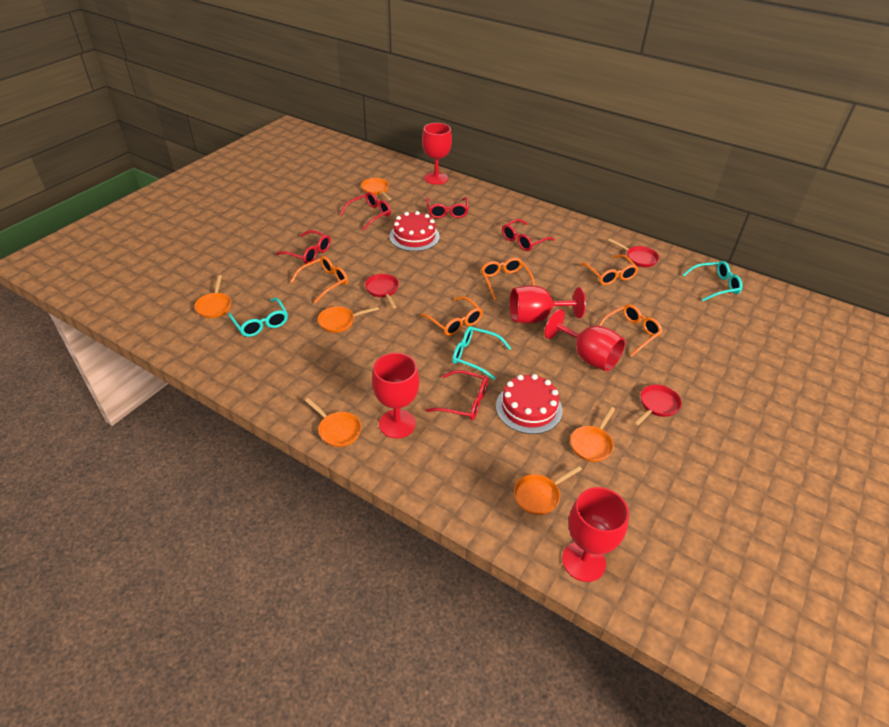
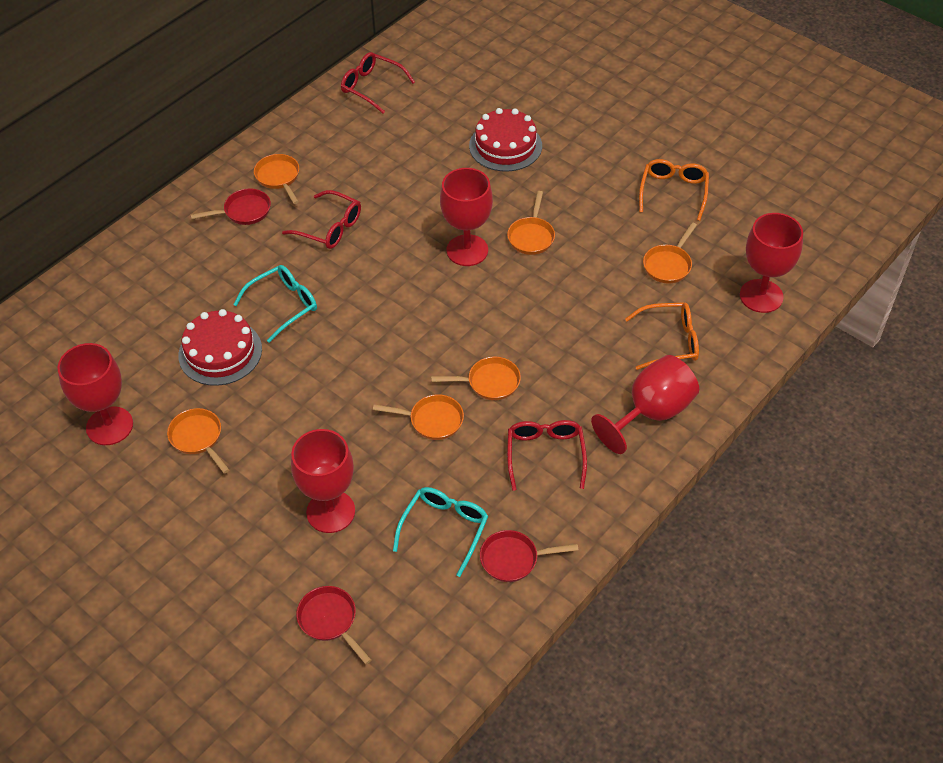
orange glasses: 5 -> 2
red glasses: 5 -> 3
turquoise glasses: 3 -> 2

